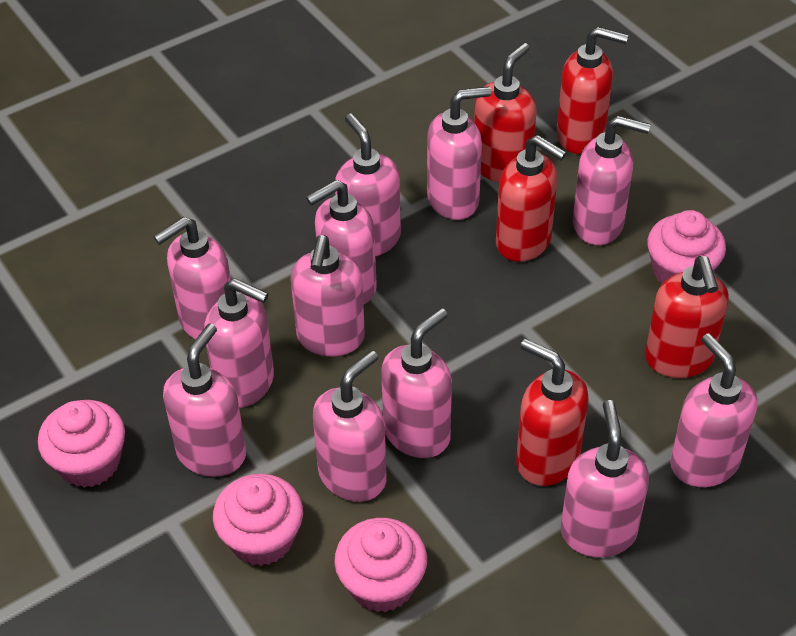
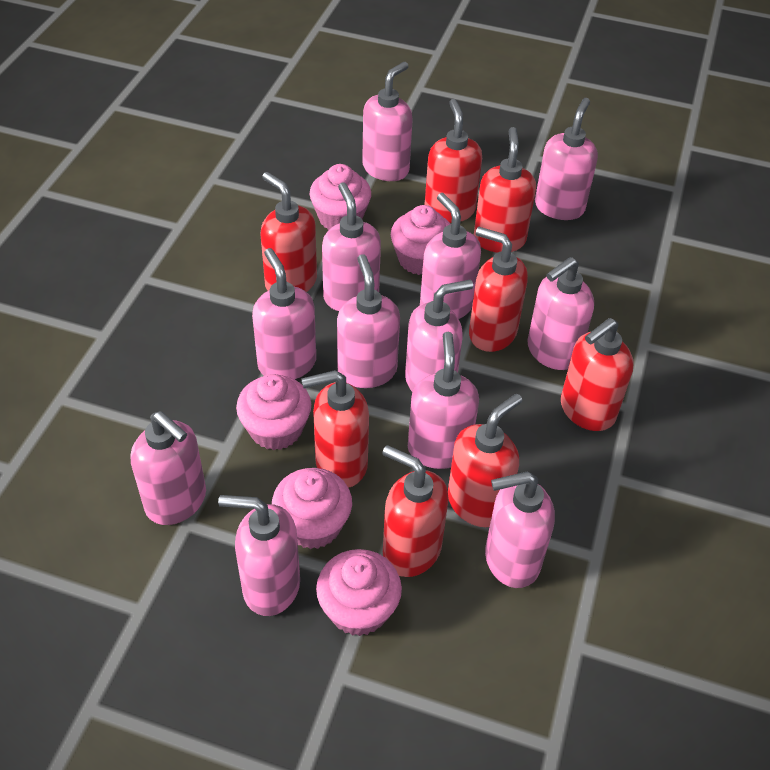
pink cupcake: 4 -> 5
red soap dispenser: 5 -> 8

